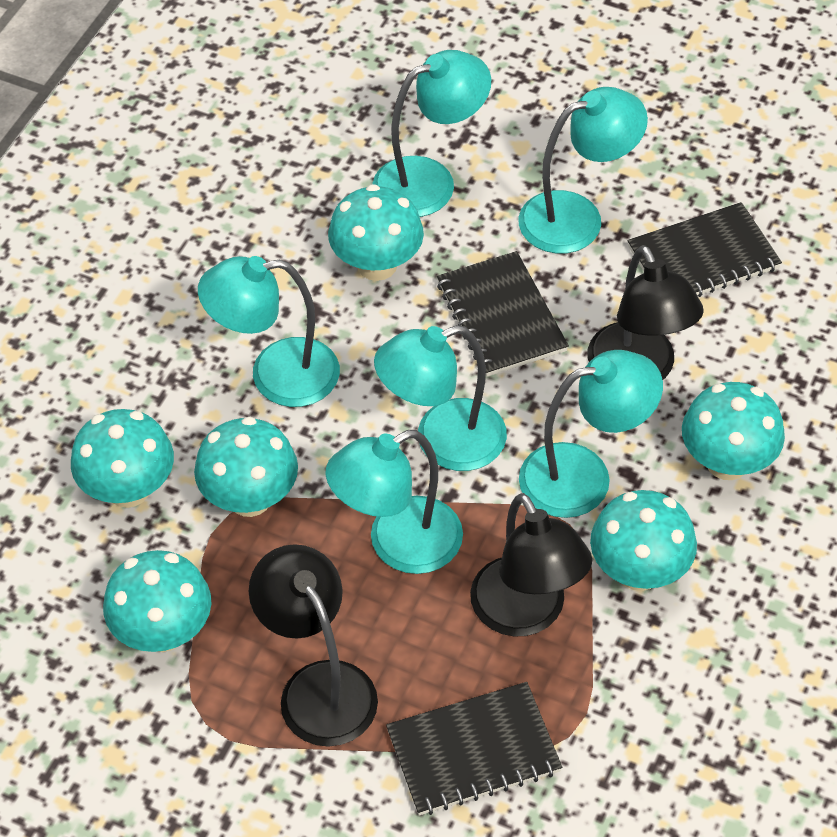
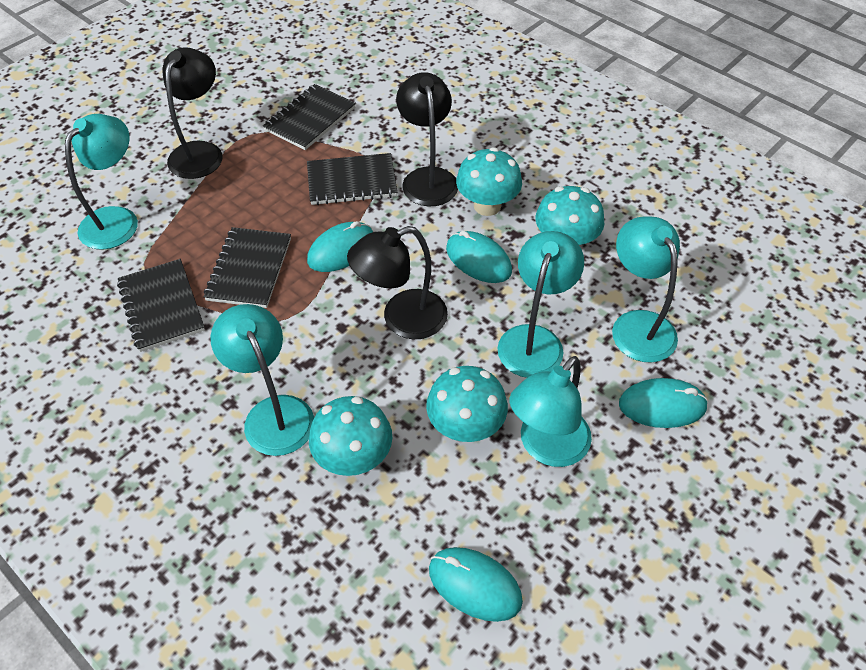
black notebook: 3 -> 4
turquoise lamp: 6 -> 5
turquoise mouse: 0 -> 4
turquoise mushroom: 6 -> 4

